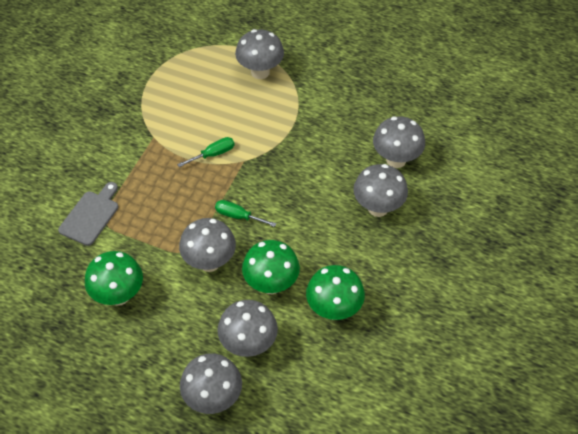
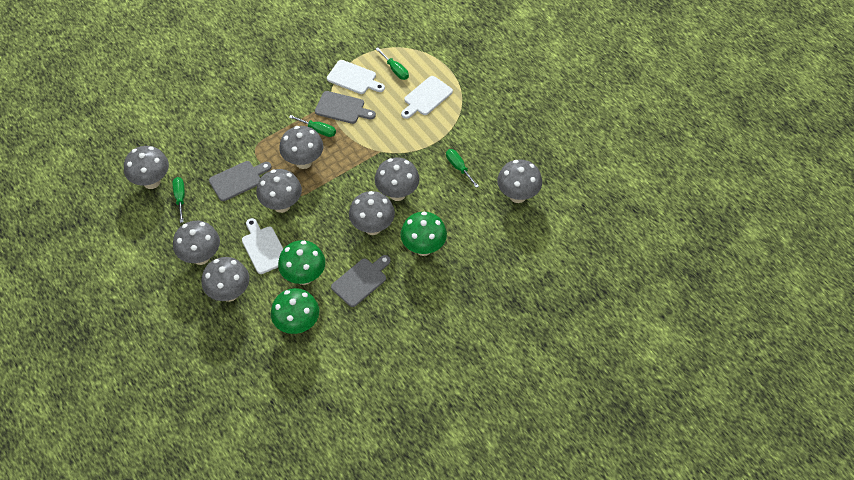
green screwdriver: 2 -> 4
grey cutting board: 1 -> 3
grey mushroom: 6 -> 8
white cutting board: 0 -> 3

